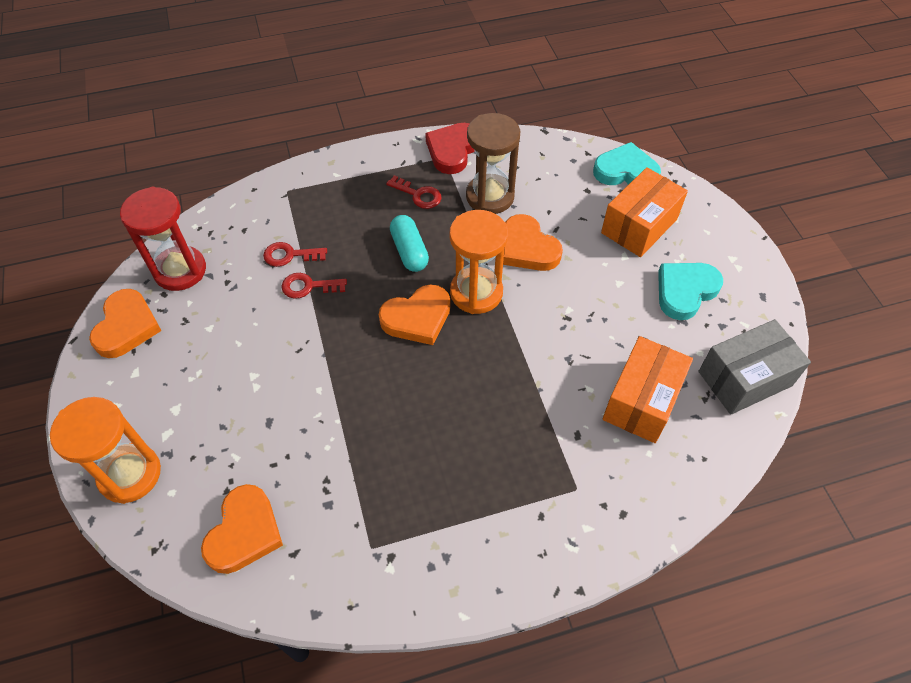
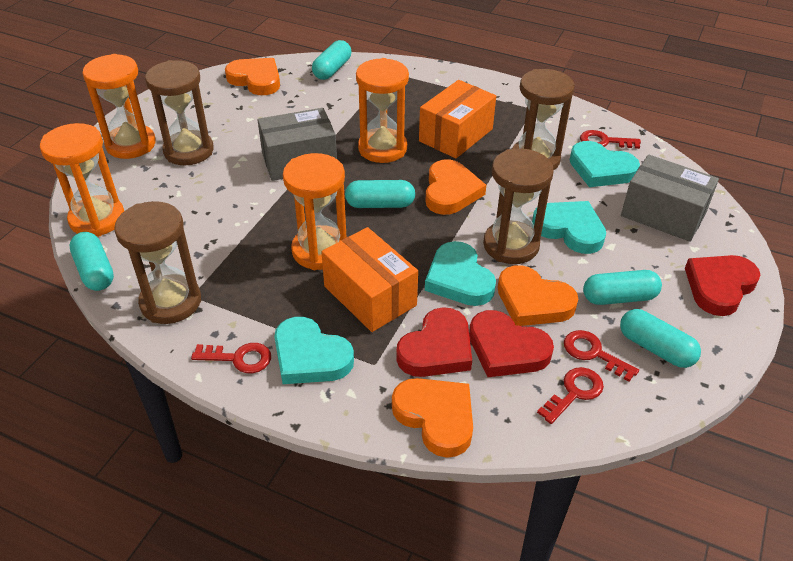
brown hourglass: 1 -> 4
grey box: 1 -> 2
orange hourglass: 2 -> 4
red heart: 1 -> 3
red hourglass: 1 -> 0
red key: 3 -> 4
turquoise capsule: 1 -> 5
turquoise heart: 2 -> 4

